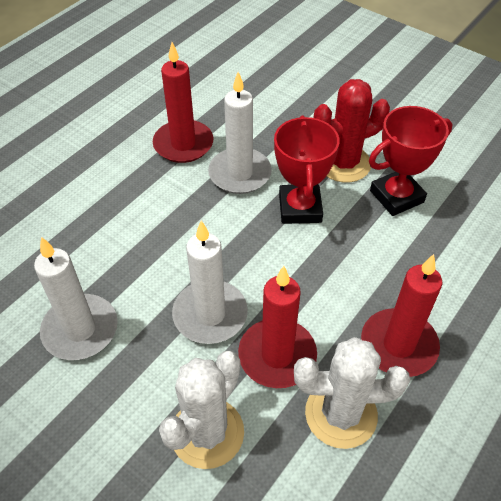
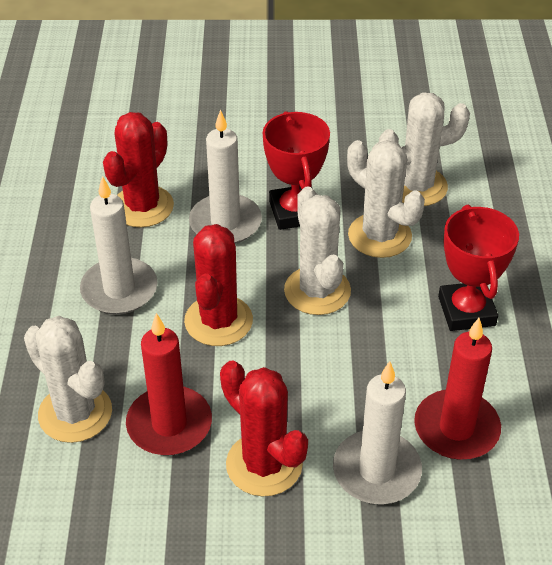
red cactus: 1 -> 3
red candle: 3 -> 2
white cactus: 2 -> 4

